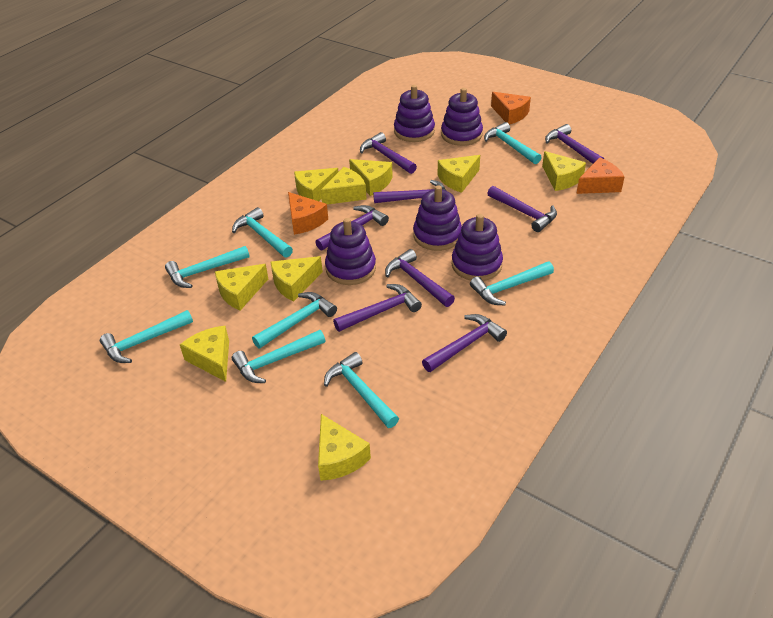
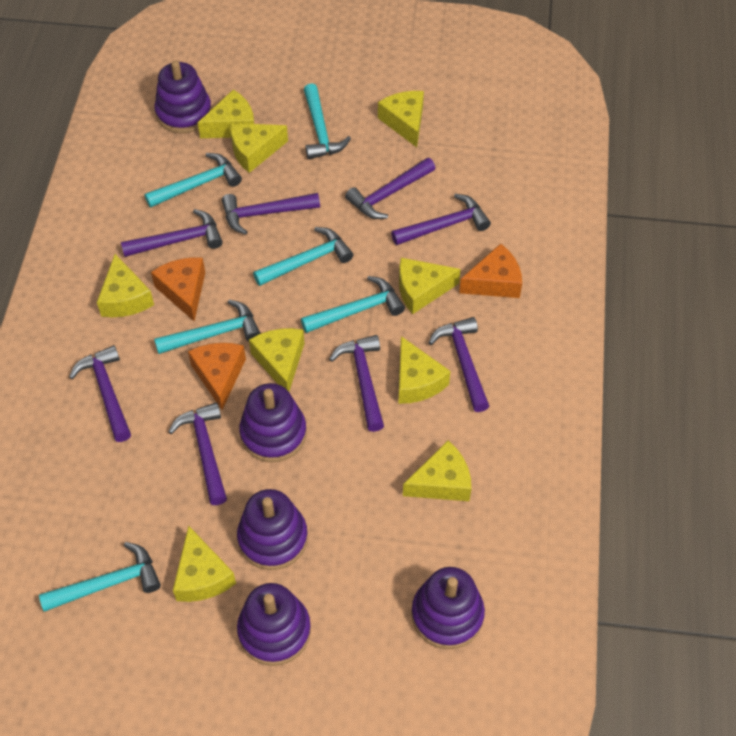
turquoise hammer: 8 -> 6

